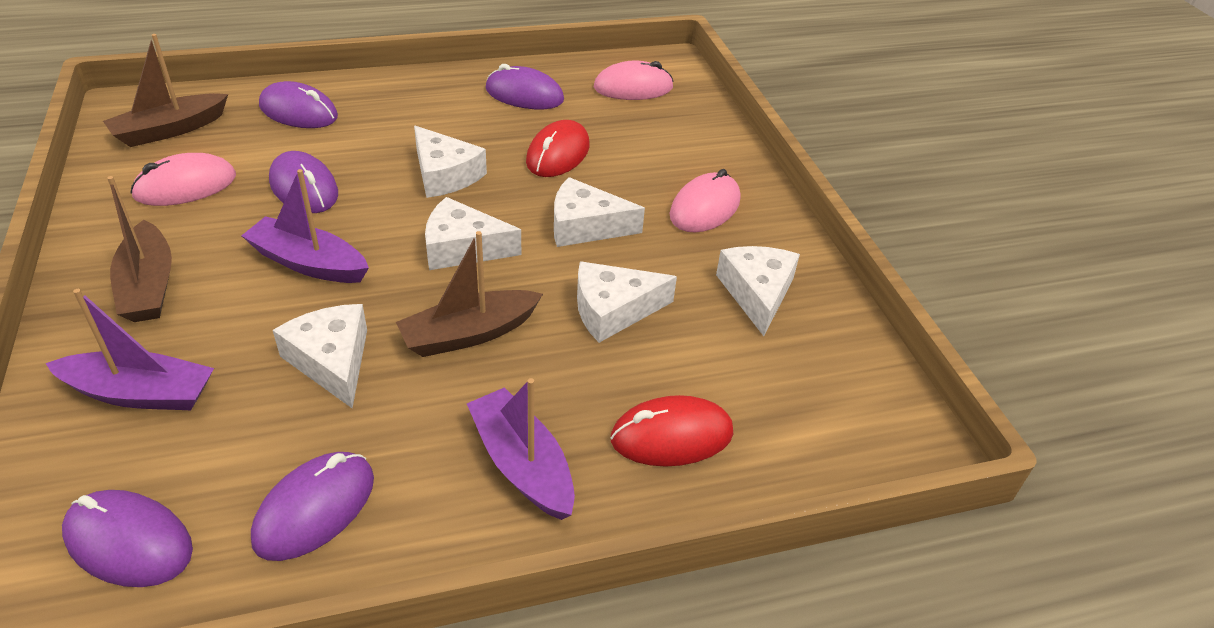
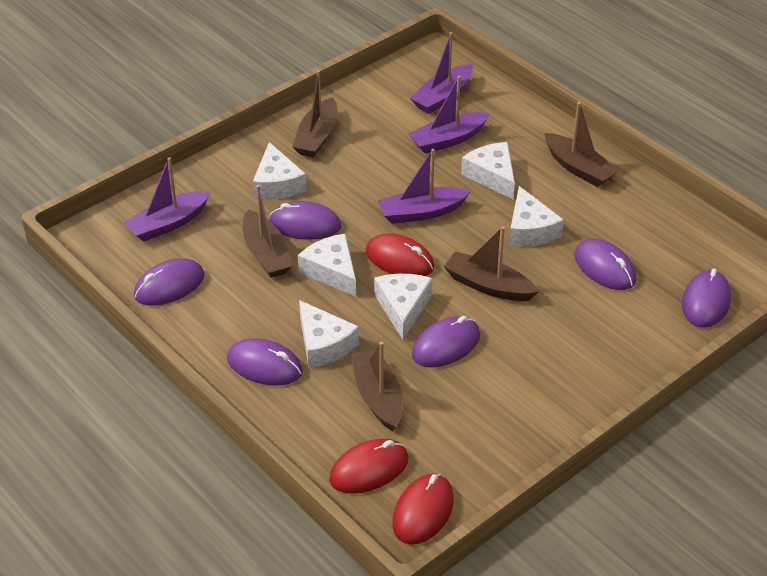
brown boat: 3 -> 5
pink mouse: 3 -> 0
purple boat: 3 -> 4
purple mouse: 5 -> 6
red mouse: 2 -> 3

